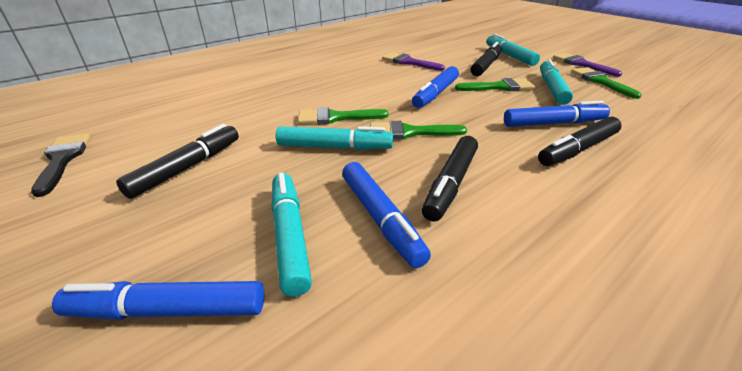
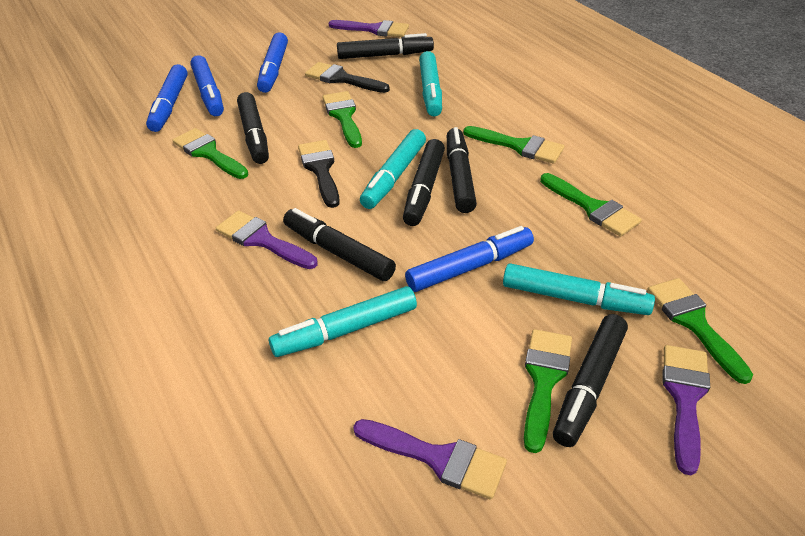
black brush: 1 -> 2
black marker: 4 -> 6
green brush: 4 -> 6
purple brush: 2 -> 4

